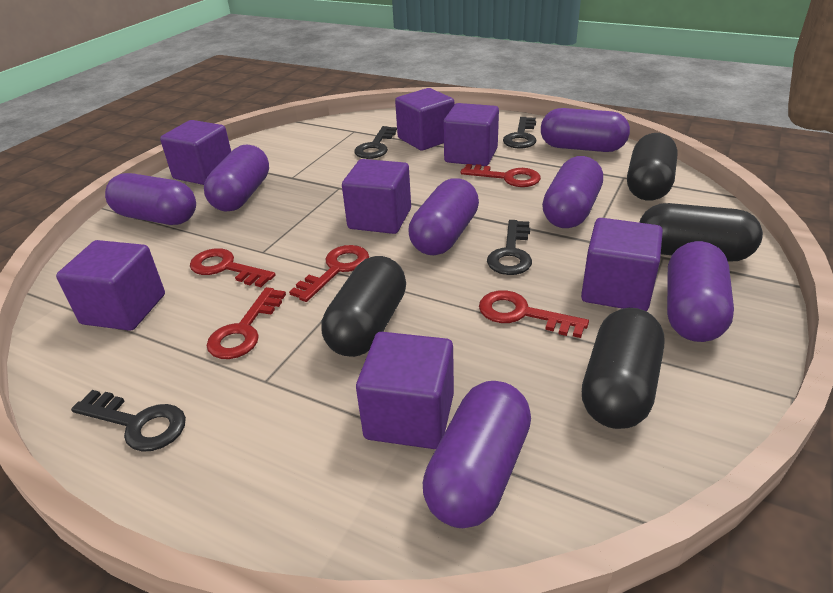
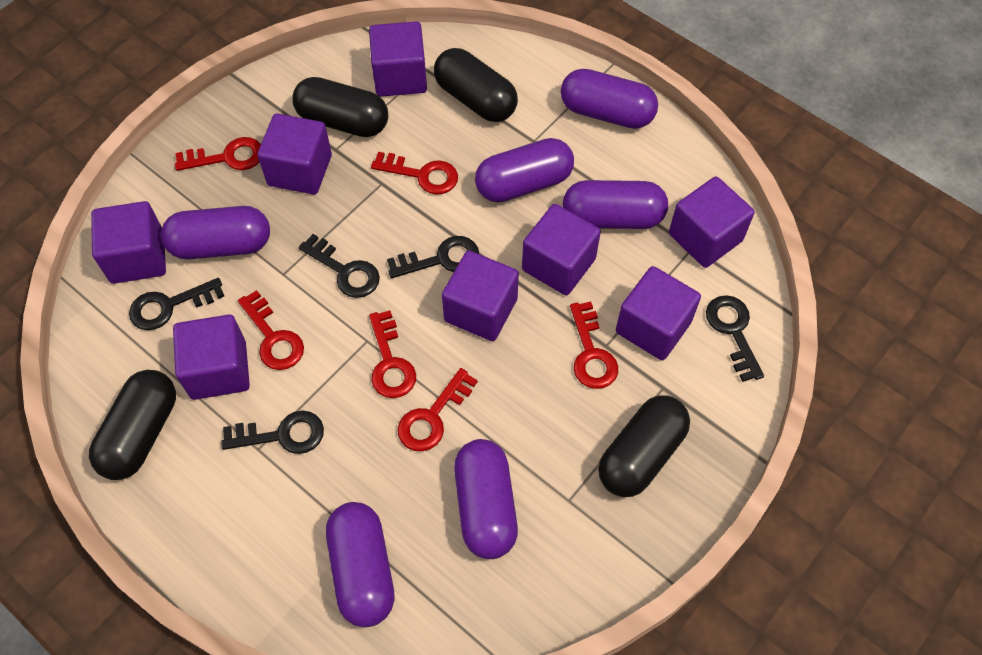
black key: 4 -> 5
purple capsule: 7 -> 6
purple cube: 7 -> 8
red key: 5 -> 6

